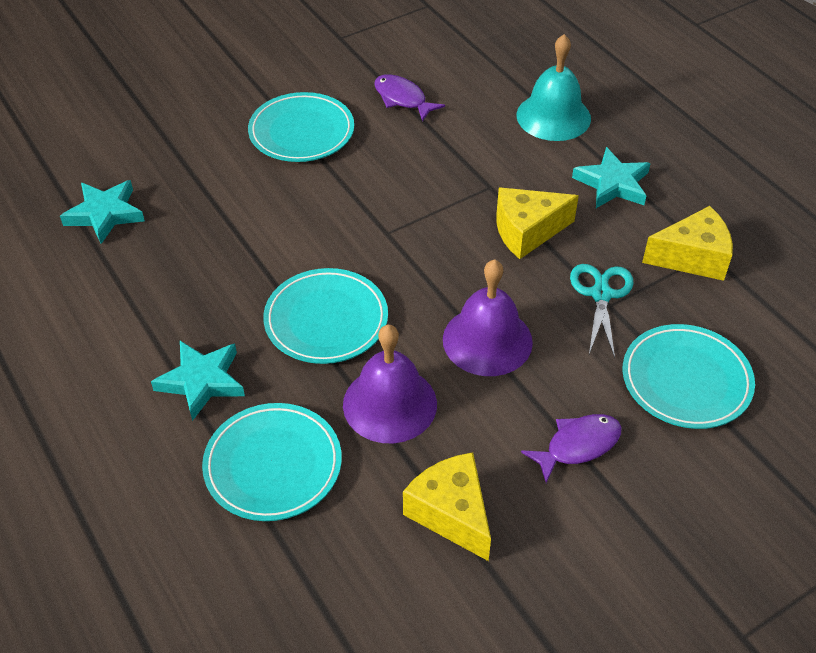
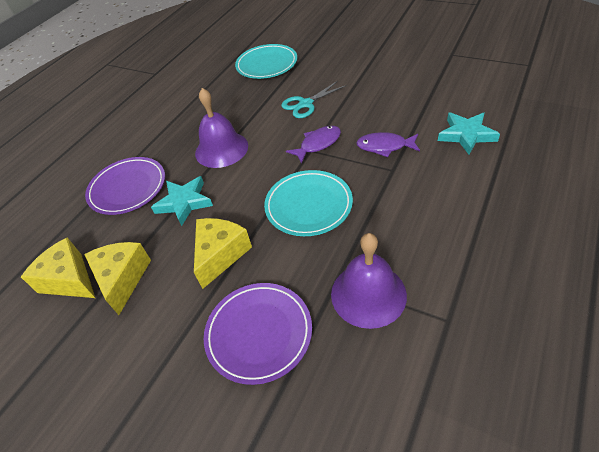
purple plate: 0 -> 2
turquoise bell: 1 -> 0
turquoise plate: 4 -> 2
turquoise star: 3 -> 2

